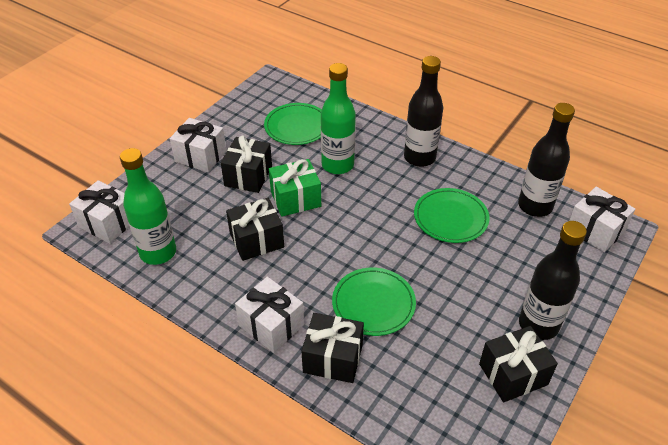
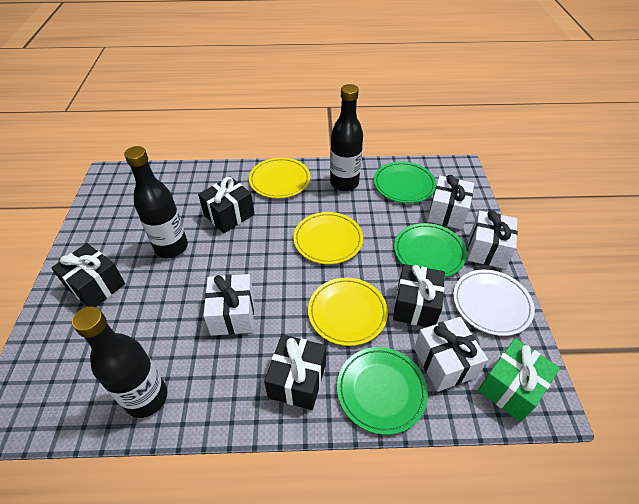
green bottle: 2 -> 0
white plate: 0 -> 1
yellow plate: 0 -> 3

